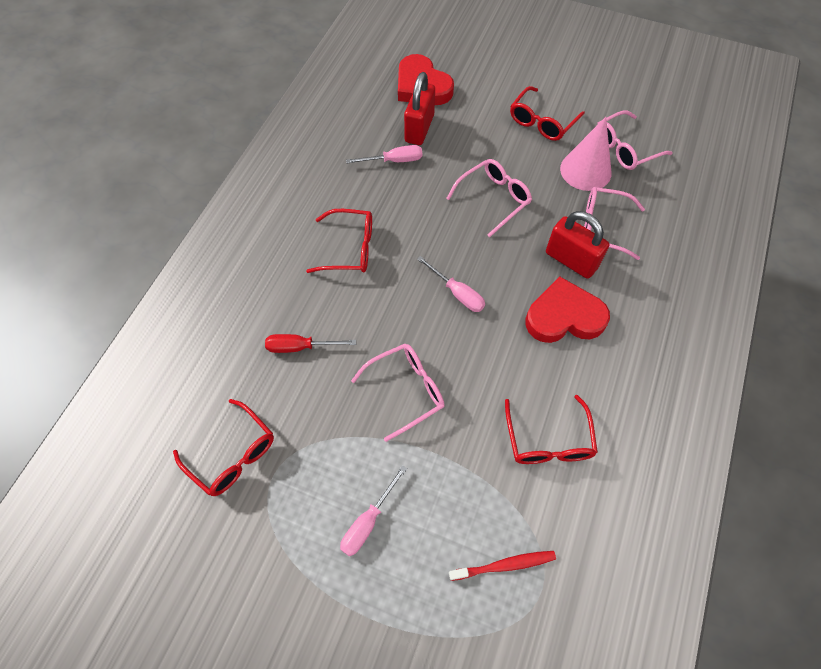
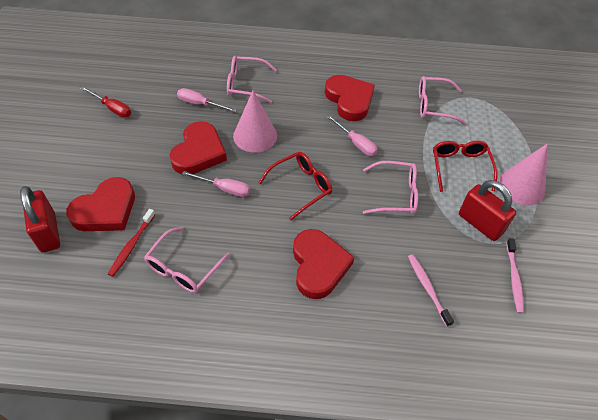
pink cone: 1 -> 2
pink toothbrush: 0 -> 2
red glasses: 4 -> 2
red heart: 2 -> 4

